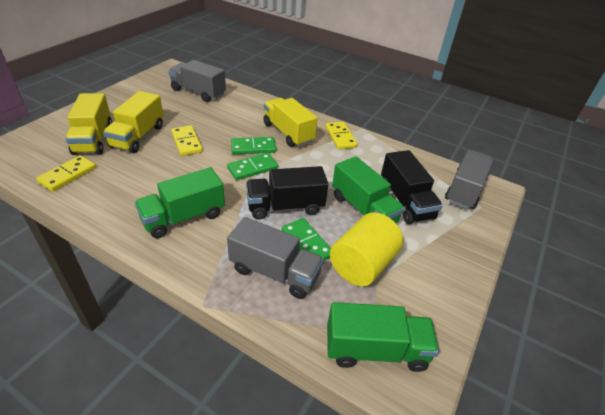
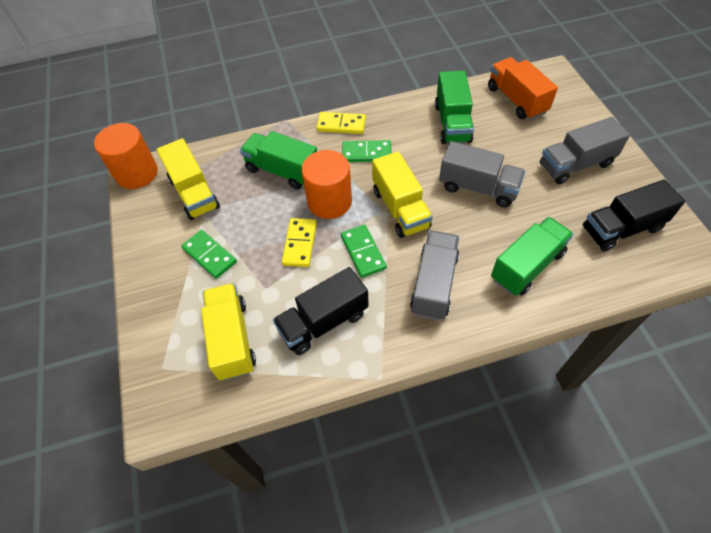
orange cylinder: 0 -> 2
orange truck: 0 -> 1
yellow cylinder: 1 -> 0
yellow domino: 3 -> 2

